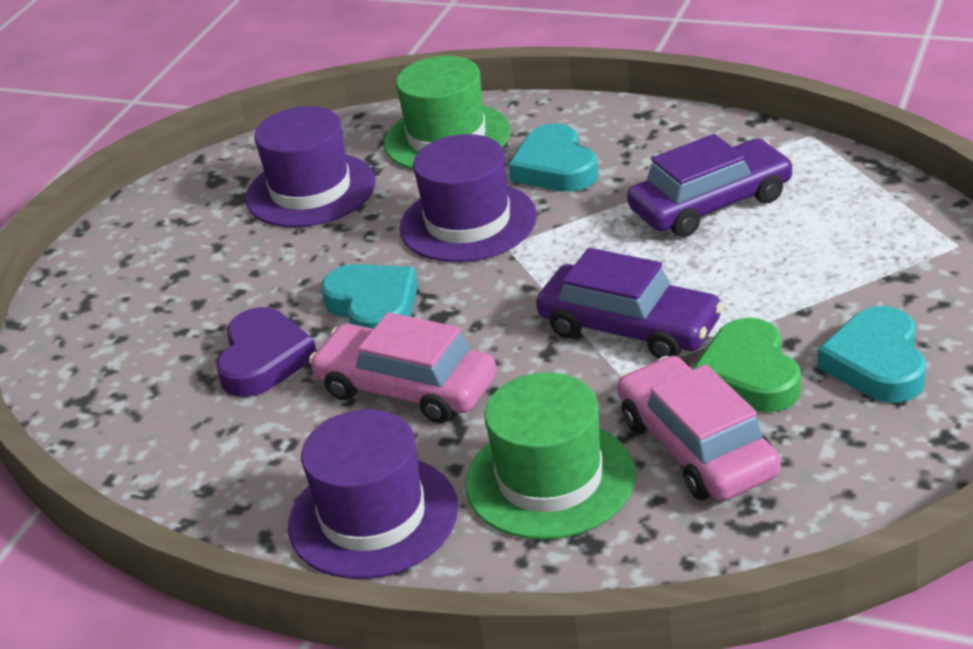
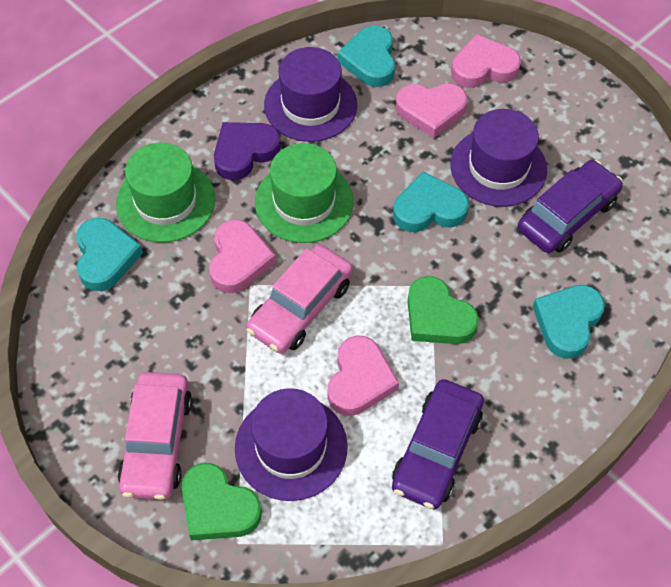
green heart: 1 -> 2
pink heart: 0 -> 4
turquoise heart: 3 -> 4

